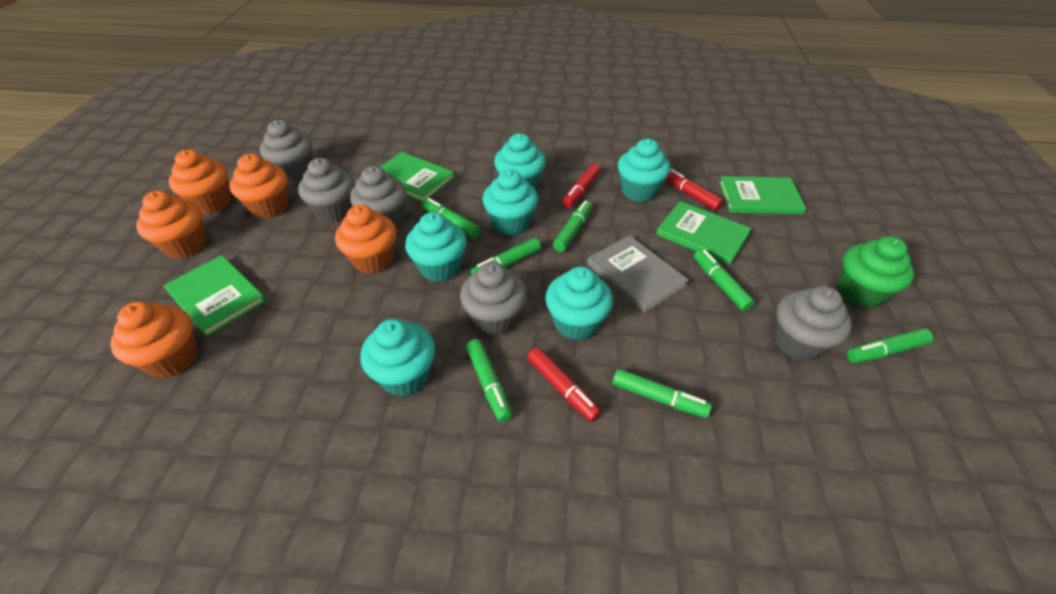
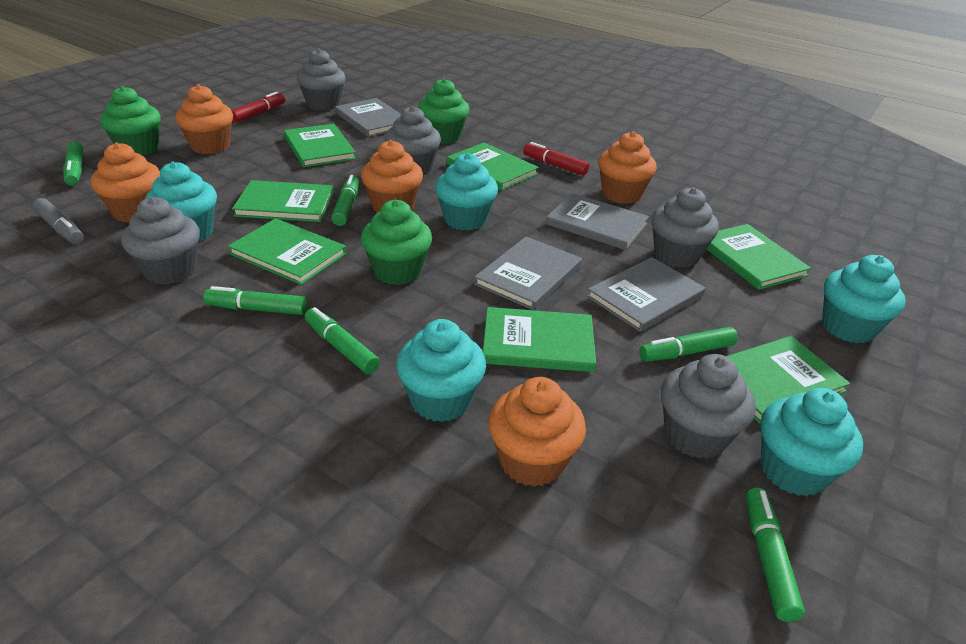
green book: 4 -> 7
green cupcake: 1 -> 3
green marker: 7 -> 6
grey book: 1 -> 4
grey marker: 0 -> 1
red marker: 3 -> 2
turquoise cupcake: 6 -> 5

